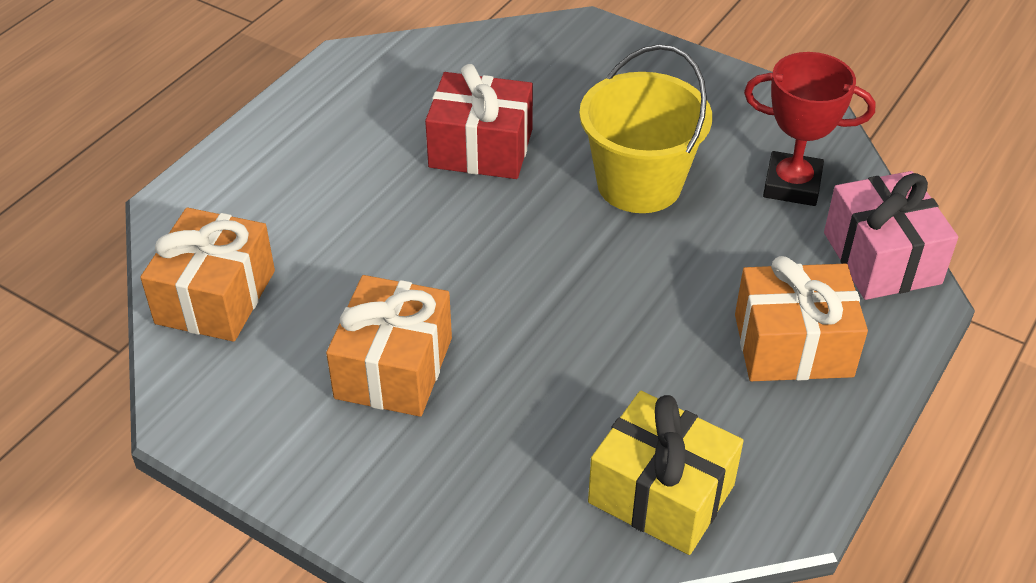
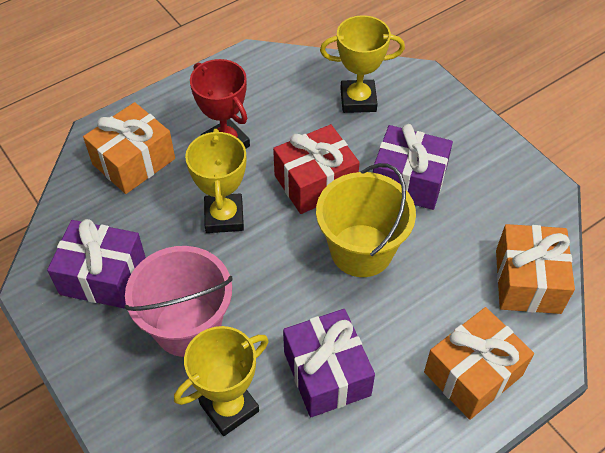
pink bucket: 0 -> 1
pink gift: 1 -> 0
purple gift: 0 -> 3
yellow gift: 1 -> 0
yellow trophy: 0 -> 3

